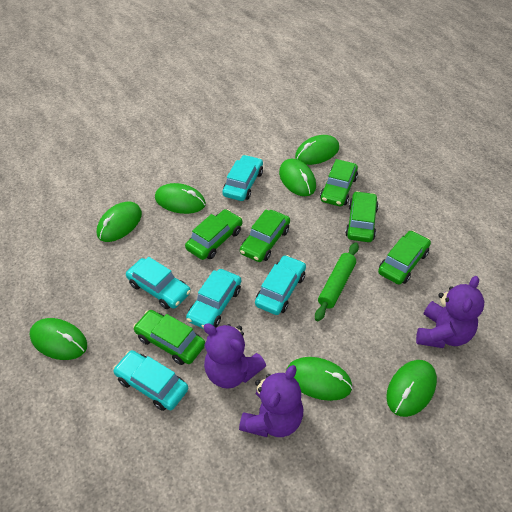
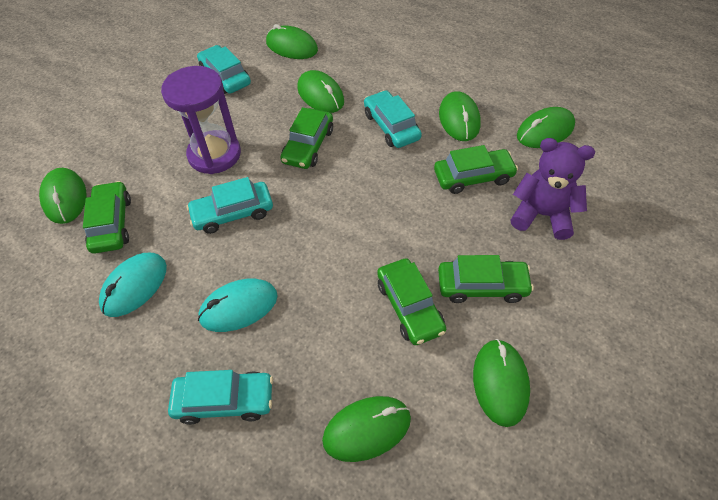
green car: 6 -> 5
green rolling pin: 1 -> 0
purple hourglass: 0 -> 1
purple teddy bear: 3 -> 1
turquoise car: 5 -> 4
turquoise mouse: 0 -> 2

